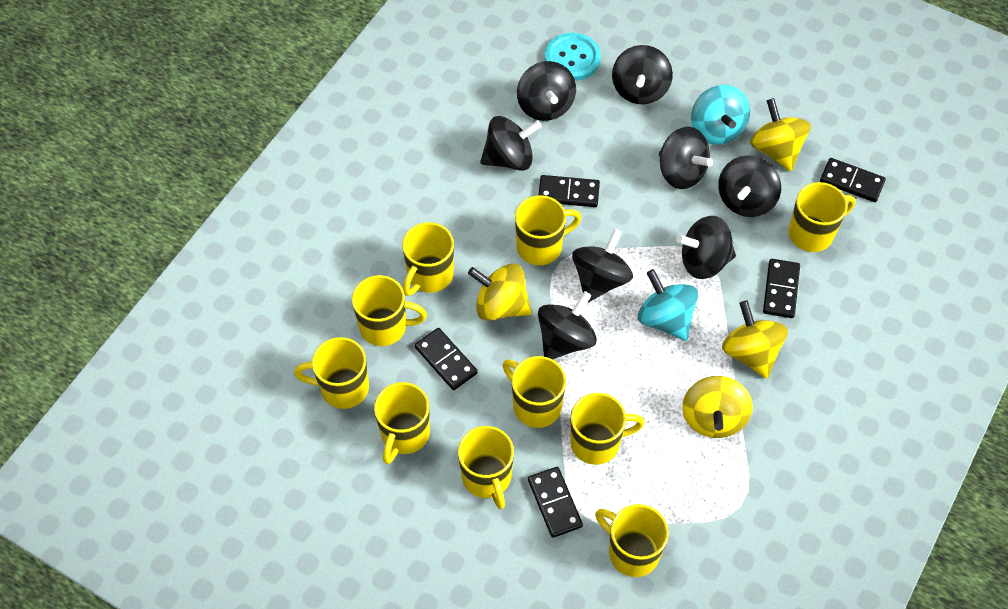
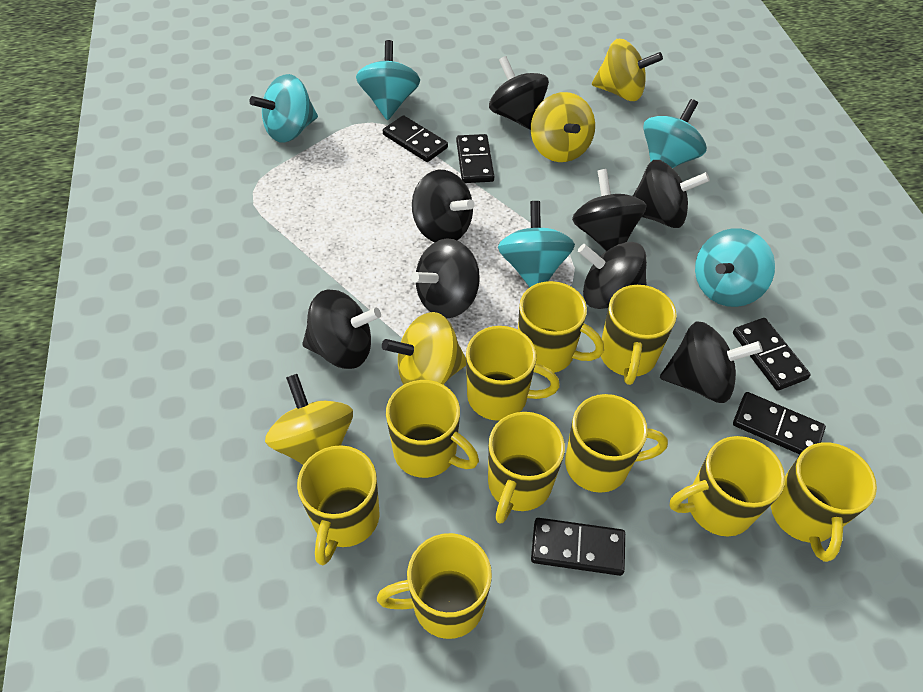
turquoise button: 1 -> 0
turquoise spinning top: 2 -> 5

